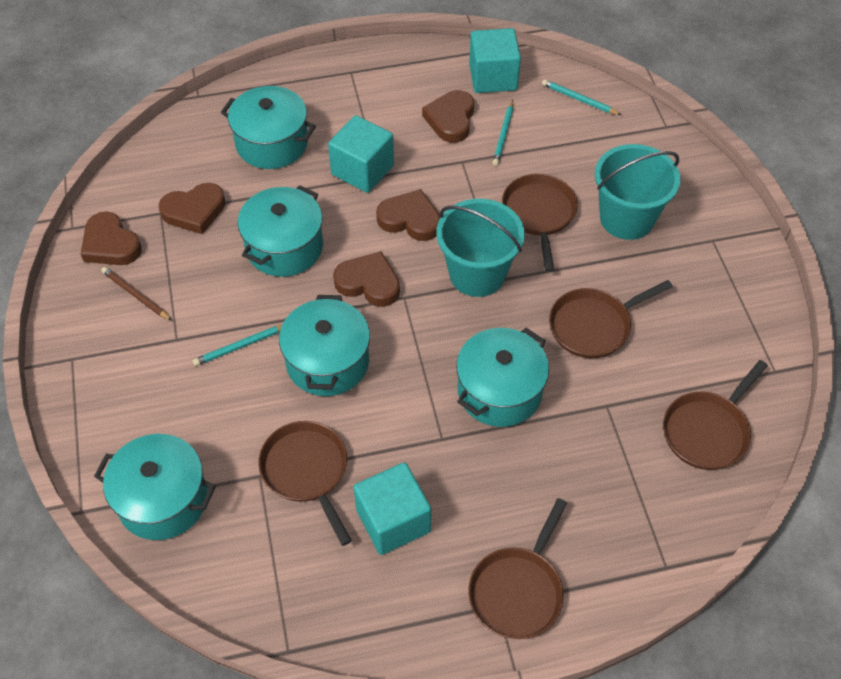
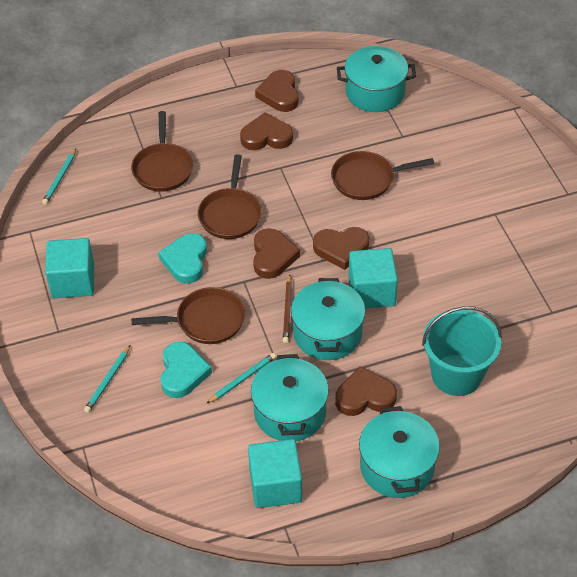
brown pan: 5 -> 4
turquoise bucket: 2 -> 1
turquoise heart: 0 -> 2
turquoise pot: 5 -> 4

